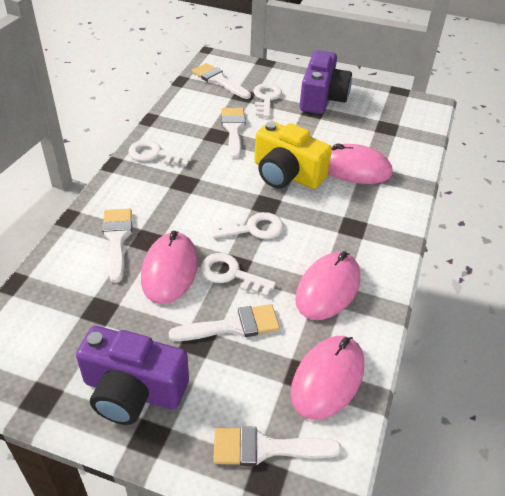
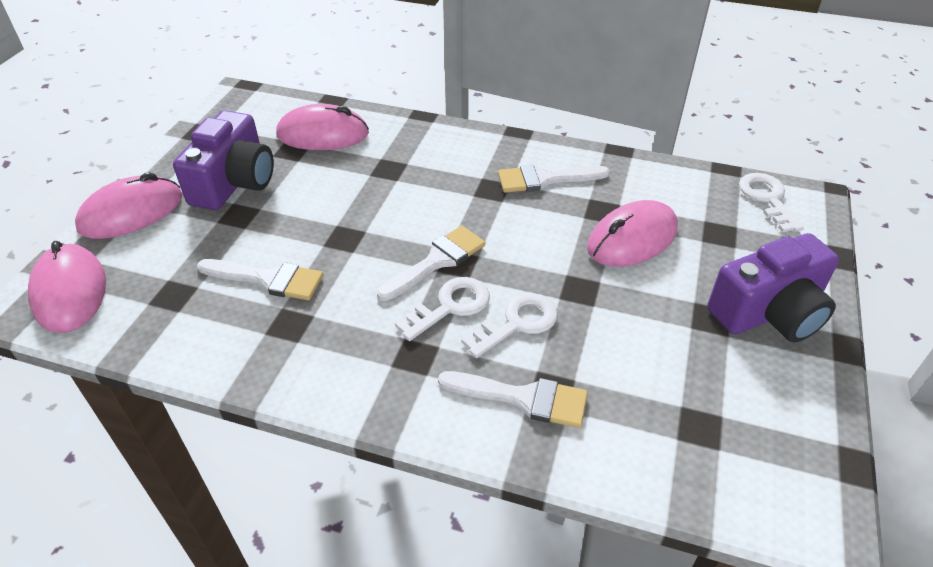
white brush: 5 -> 4
white key: 4 -> 3
yellow camera: 1 -> 0

